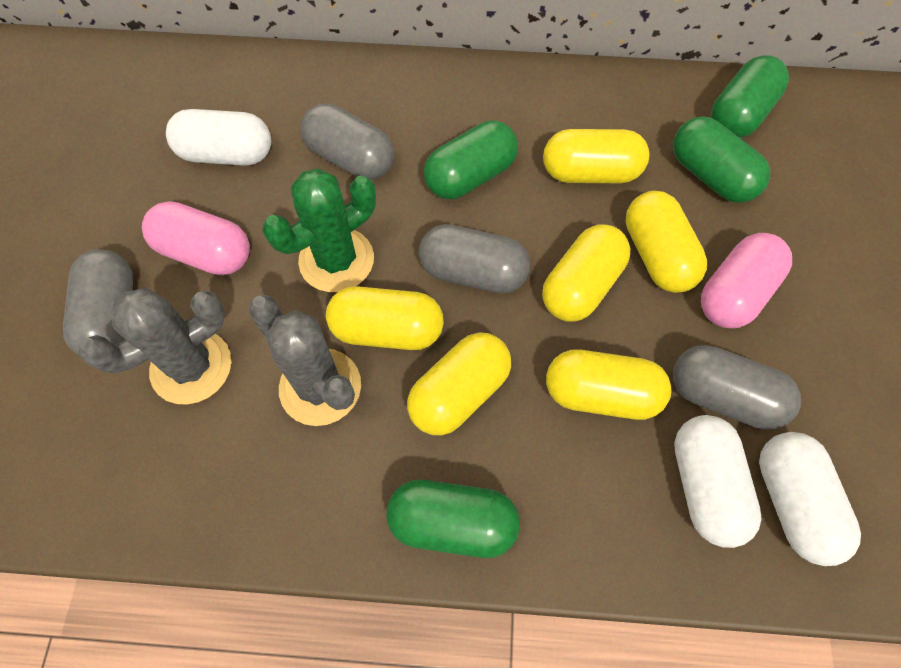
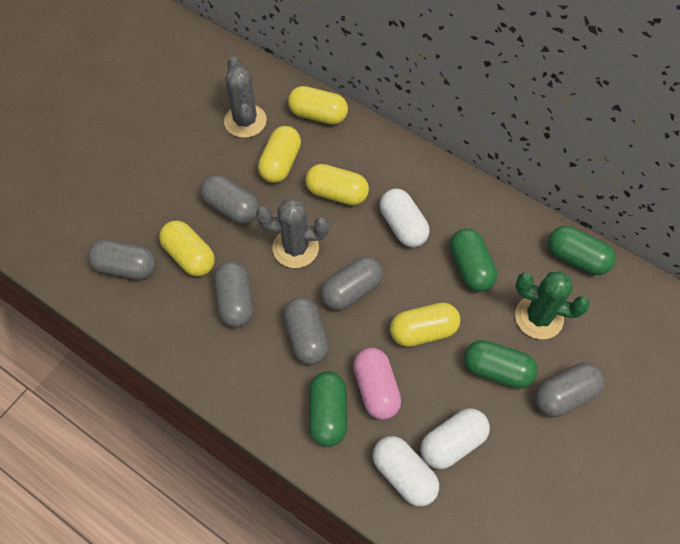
grey capsule: 4 -> 6
pink capsule: 2 -> 1
yellow capsule: 6 -> 5

